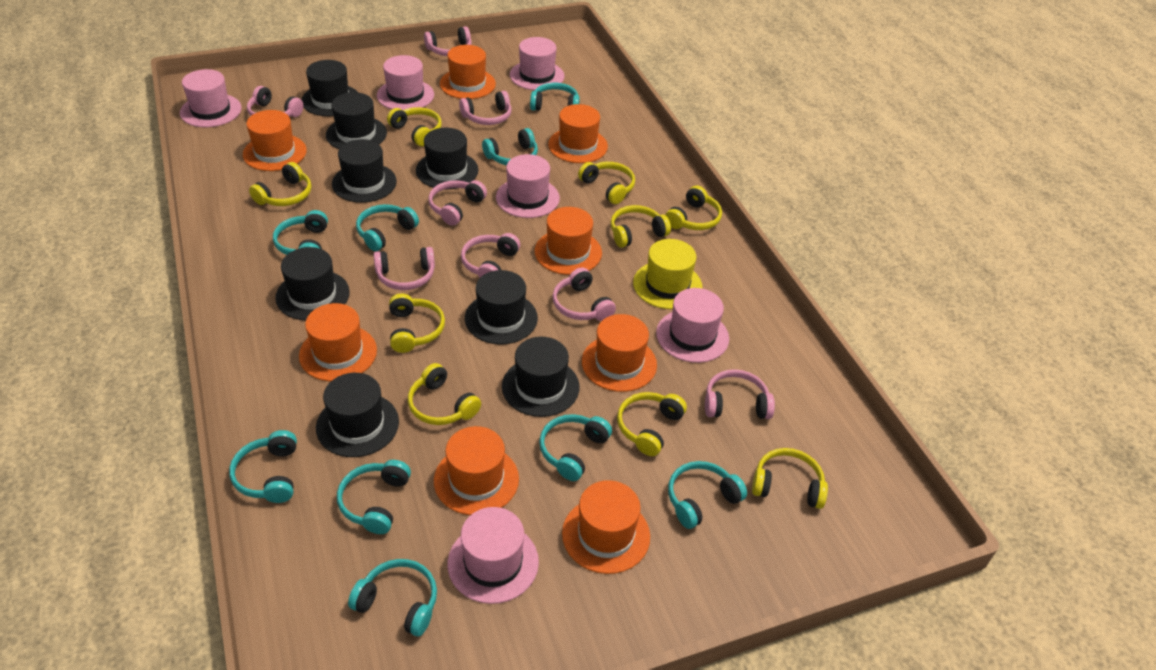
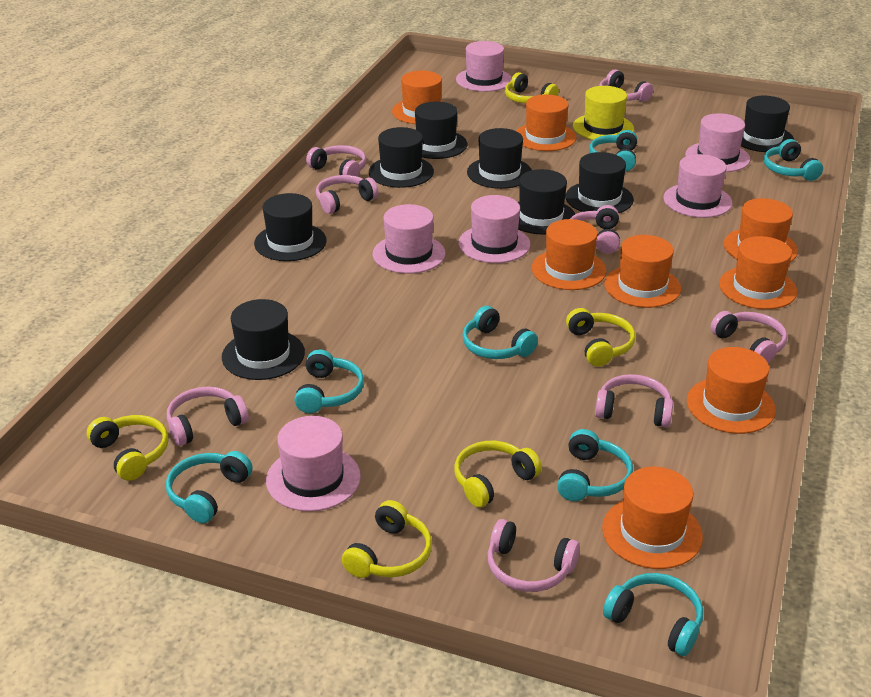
turquoise headphones: 9 -> 7
yellow headphones: 9 -> 5

